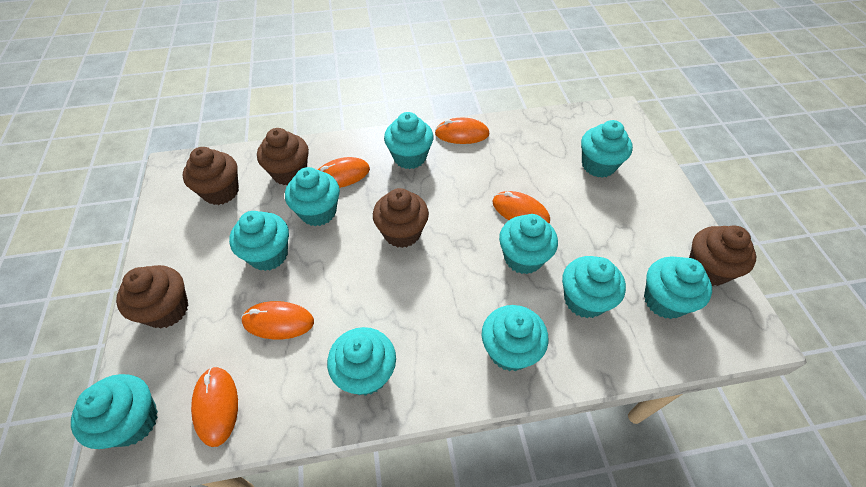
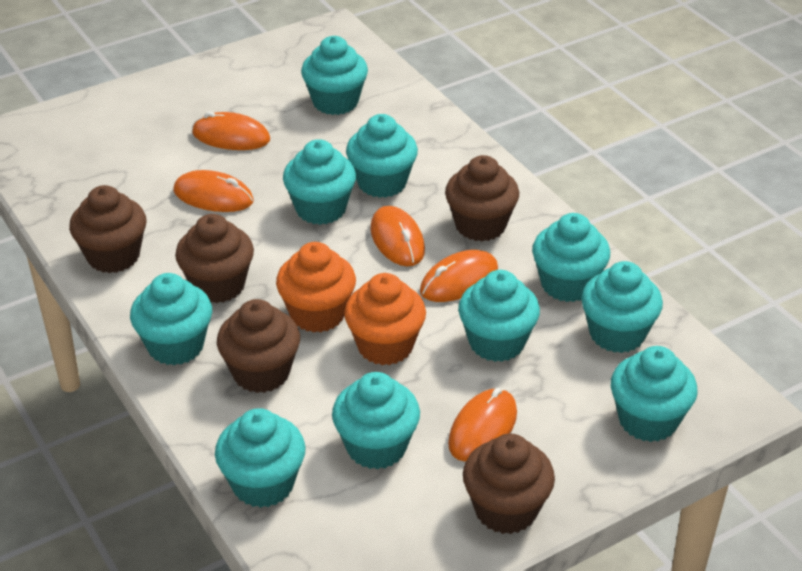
orange cupcake: 0 -> 2

